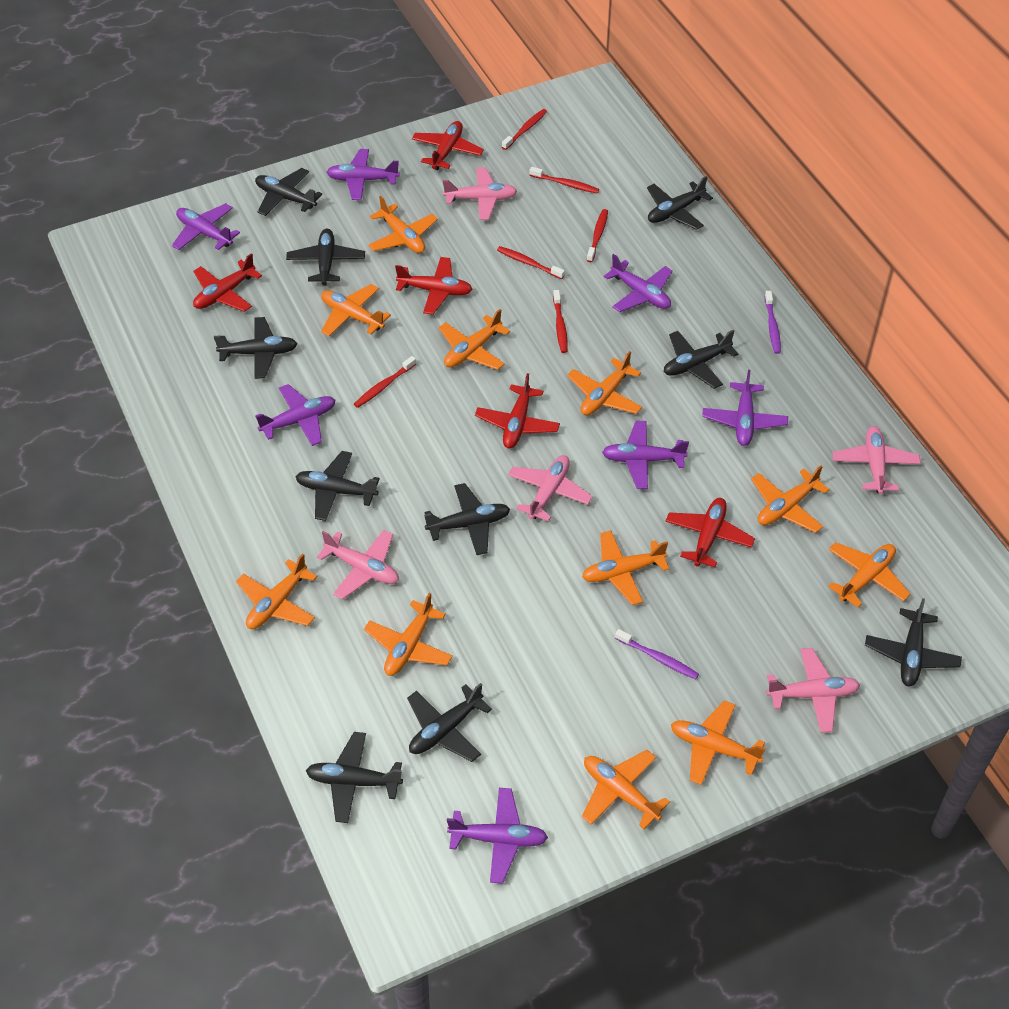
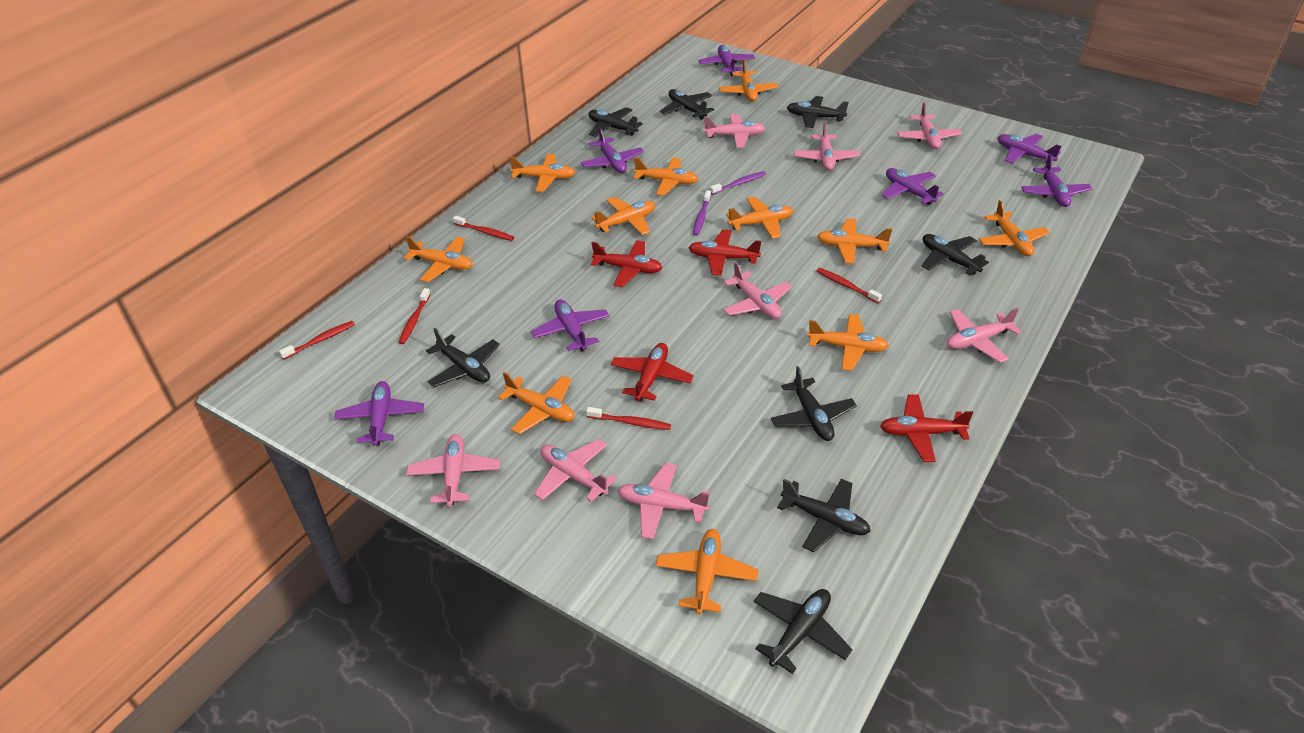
black plane: 10 -> 8
pink plane: 5 -> 8
red plane: 5 -> 4
red toothbrush: 6 -> 5

